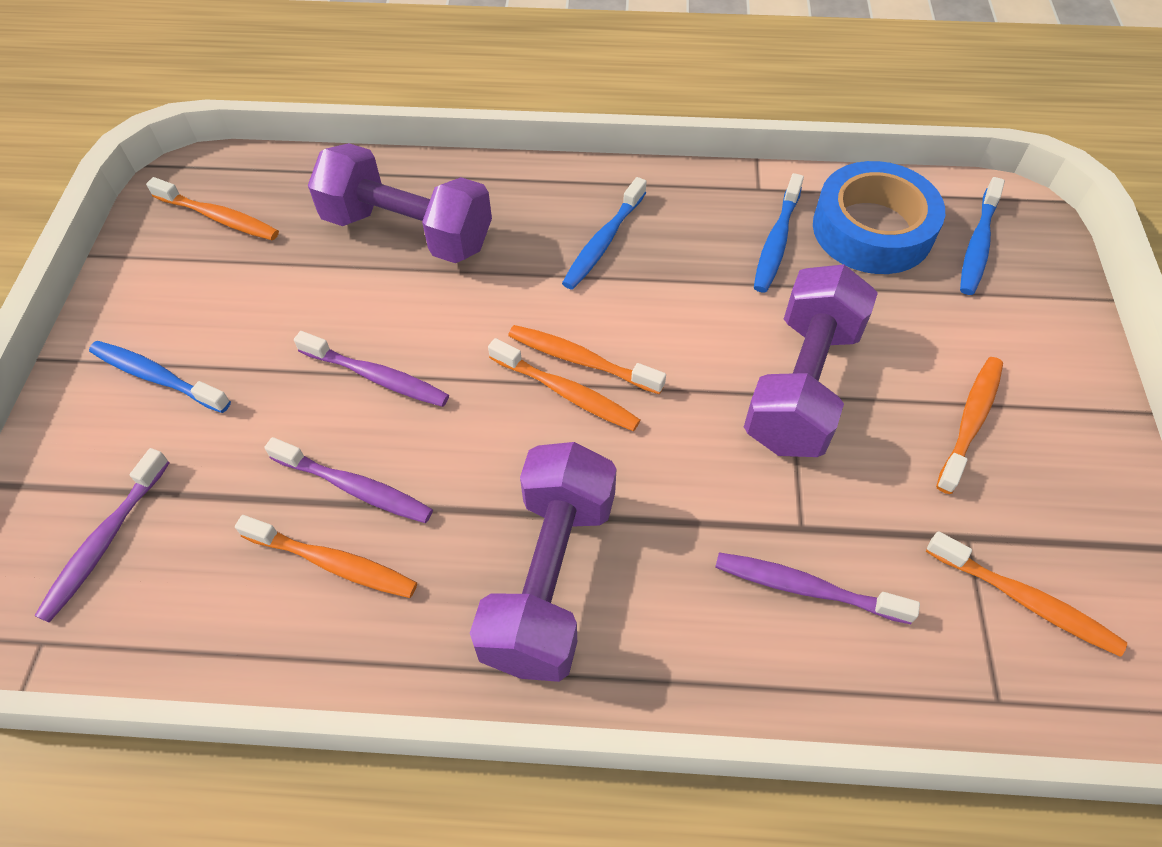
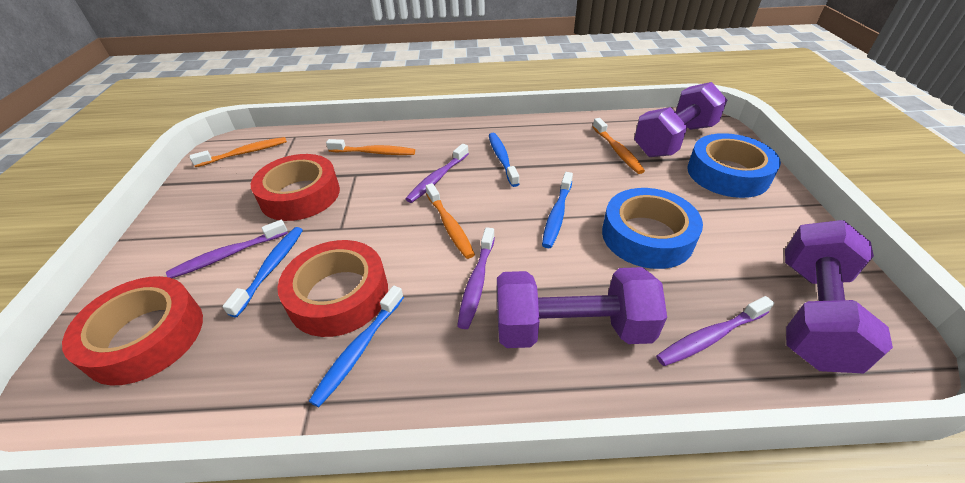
blue tape: 1 -> 2
orange toothbrush: 6 -> 4
red tape: 0 -> 3

